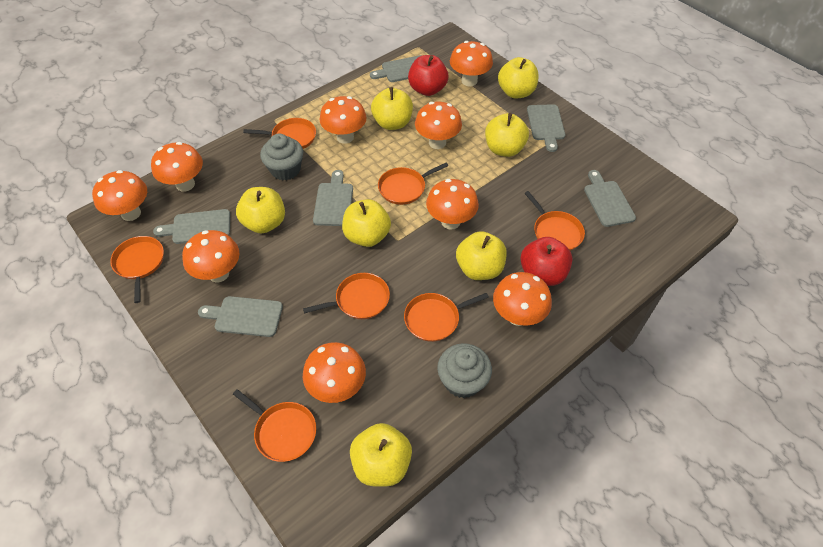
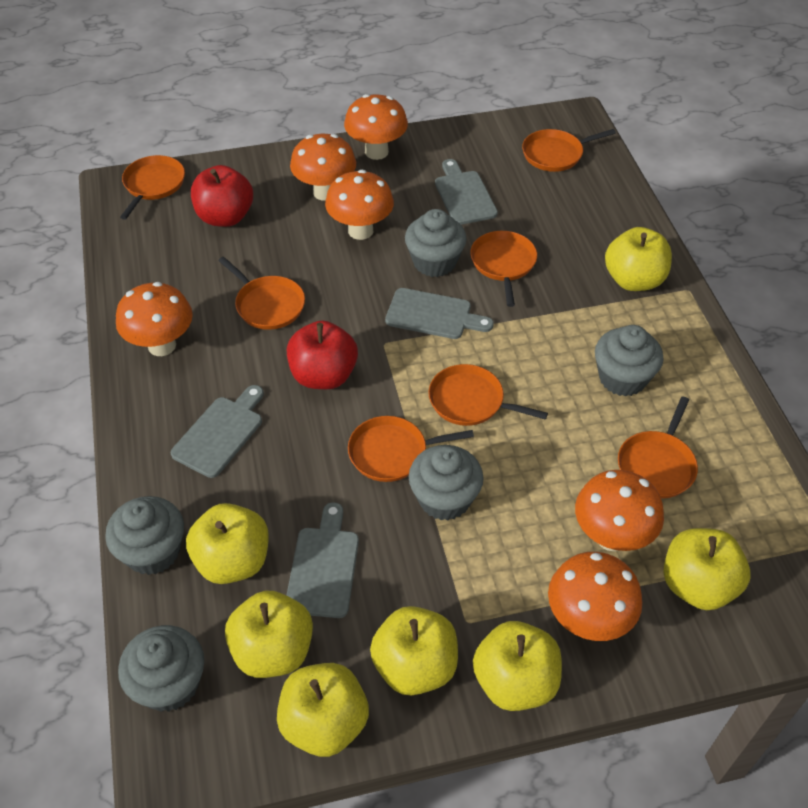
grey cupcake: 2 -> 5
grey cutting board: 6 -> 4
orange mushroom: 9 -> 6

